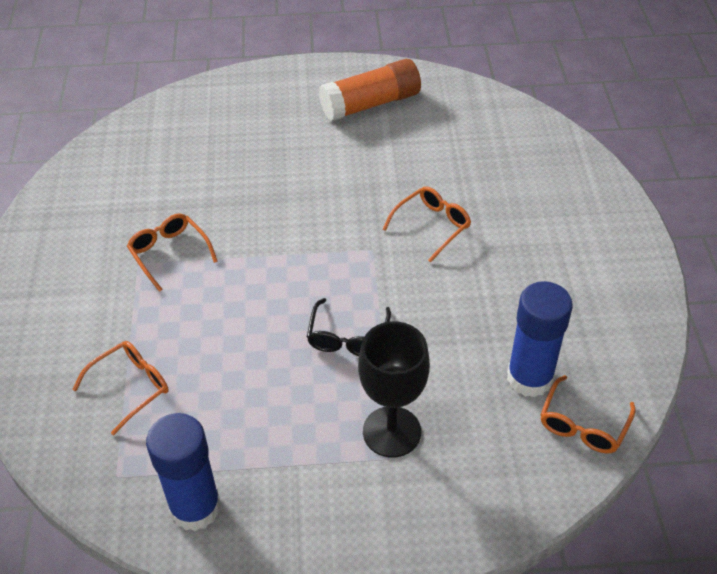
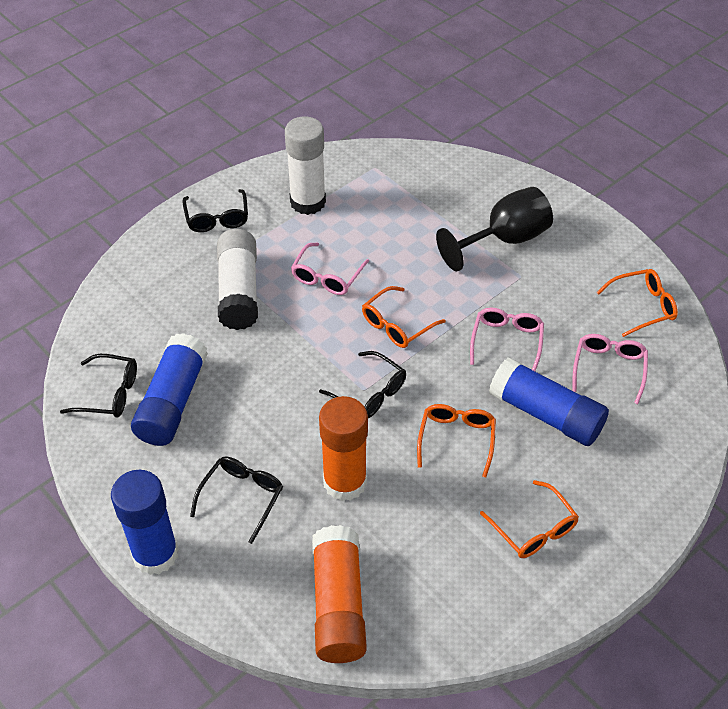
black glasses: 1 -> 4
blue glue stick: 2 -> 3
orange glue stick: 1 -> 2
pink glasses: 0 -> 3
white glue stick: 0 -> 2

